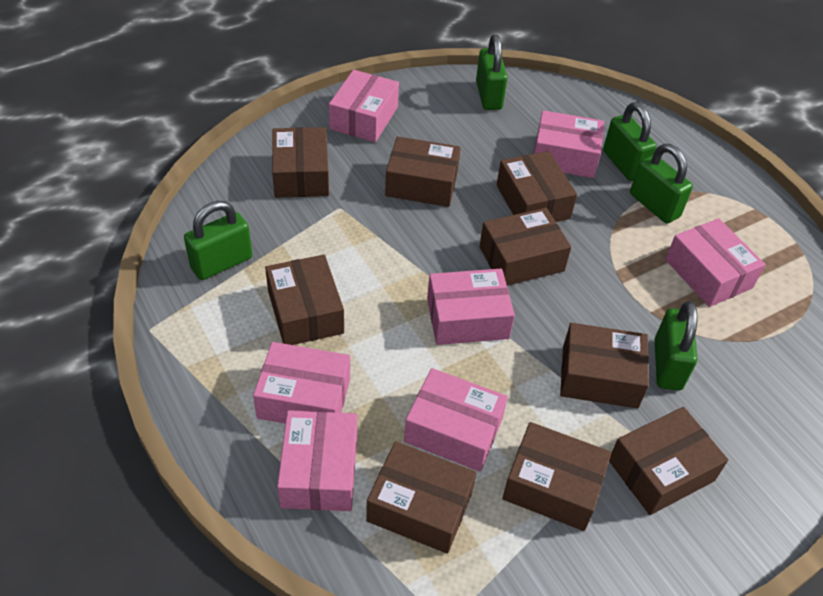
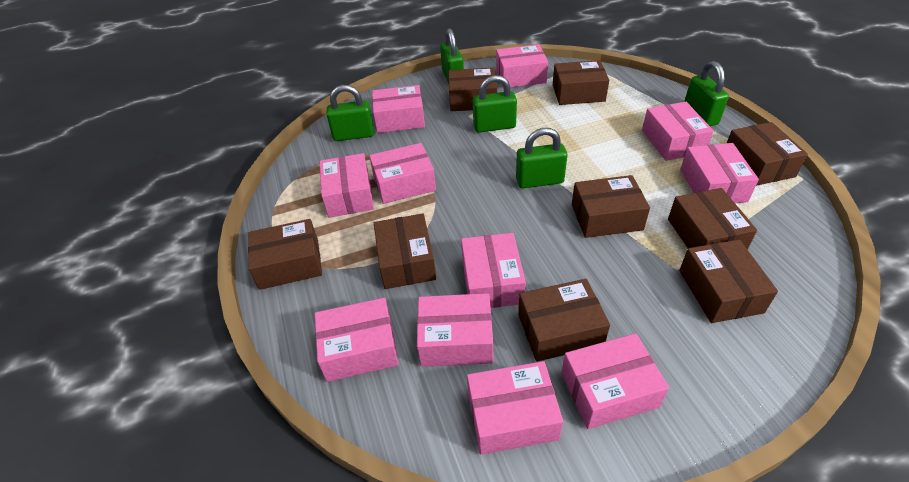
pink box: 7 -> 11

